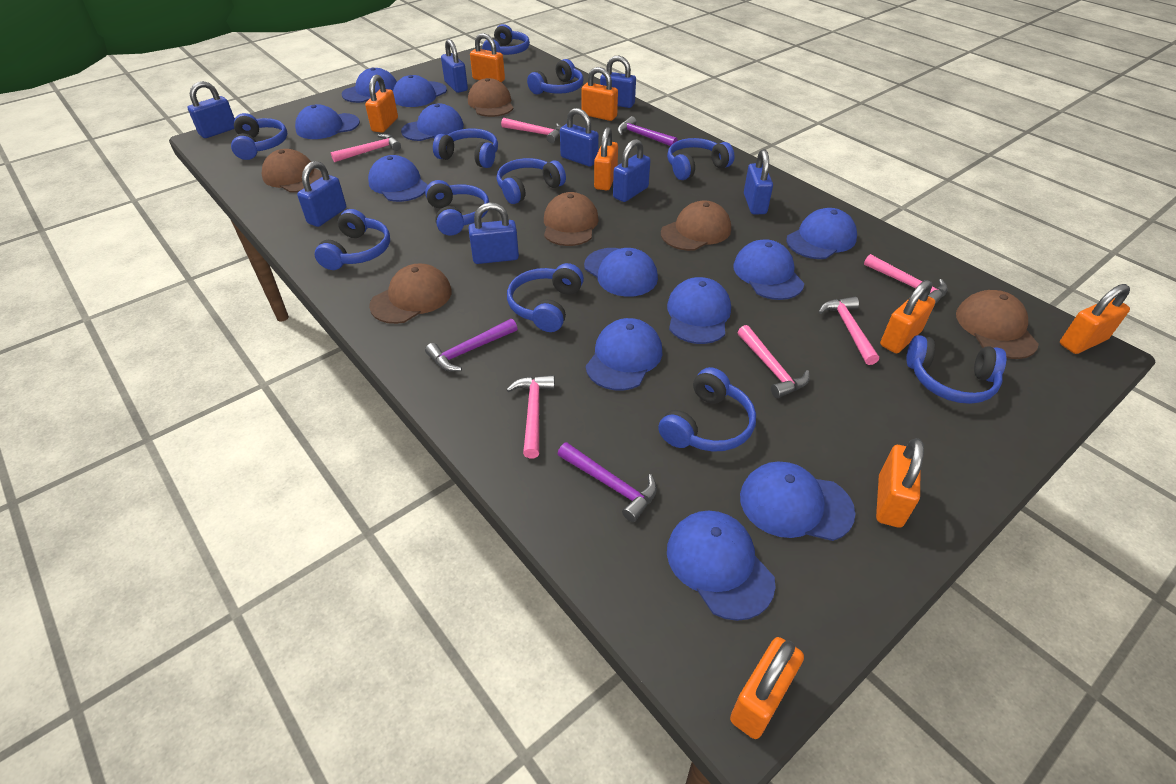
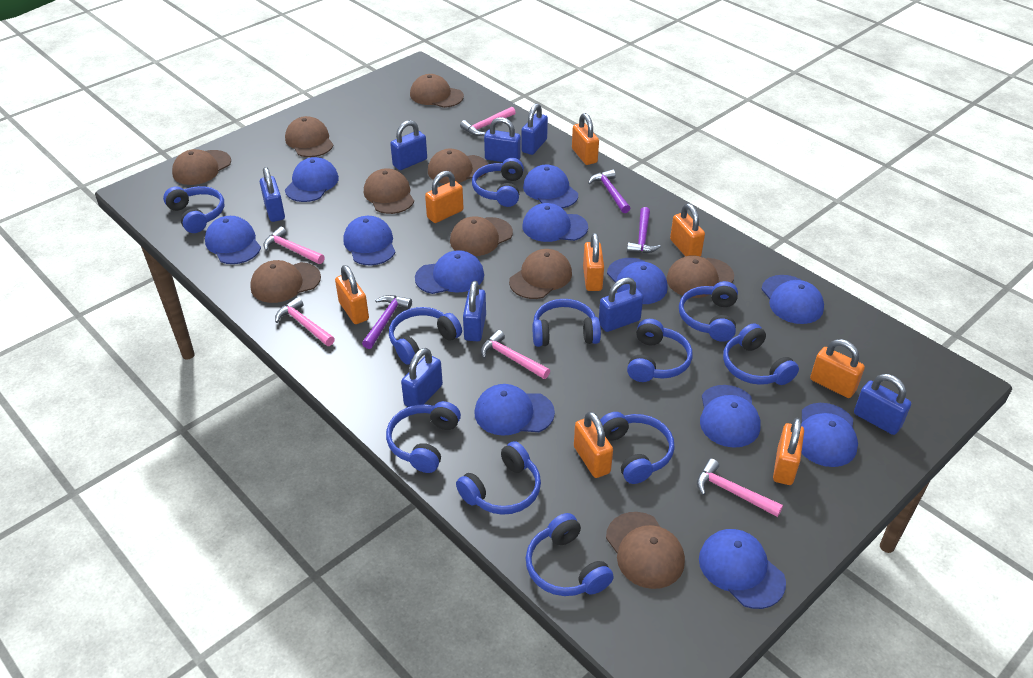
brown cap: 6 -> 10
pink hammer: 6 -> 5

